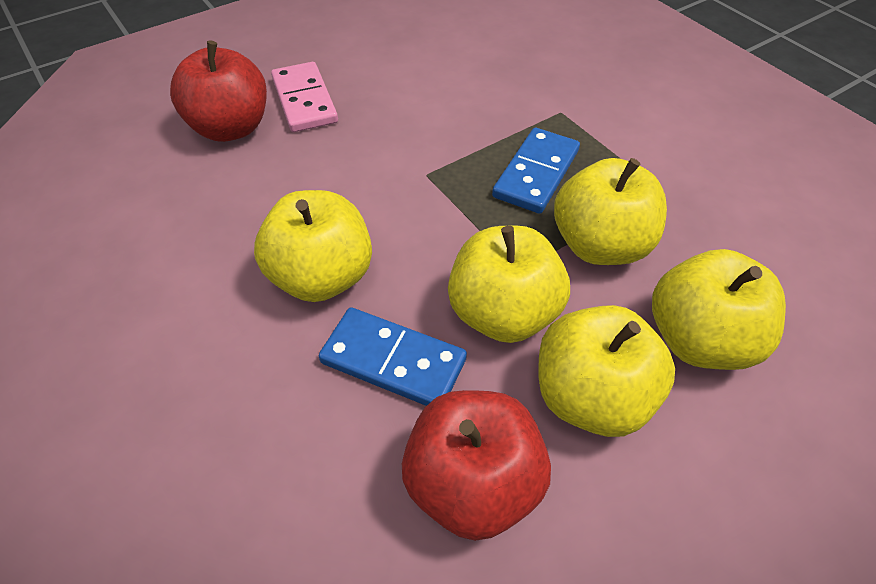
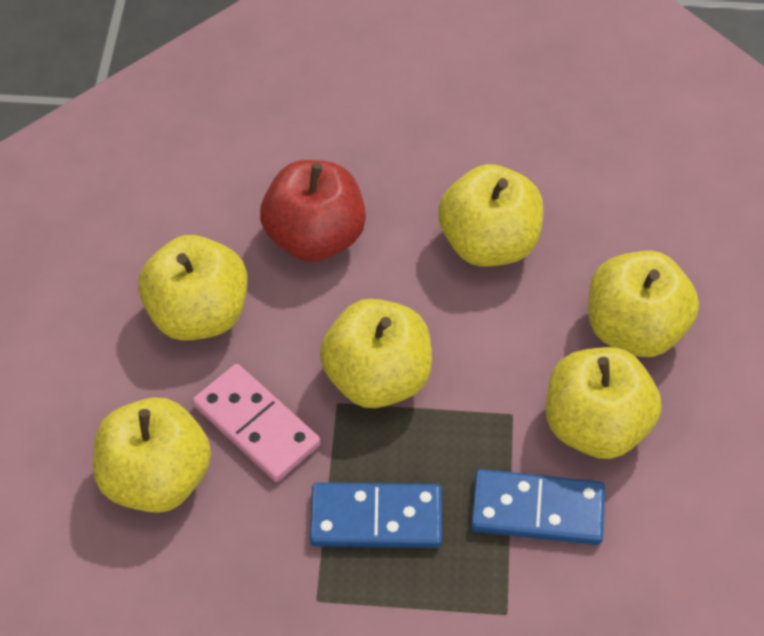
red apple: 2 -> 1
yellow apple: 5 -> 6

